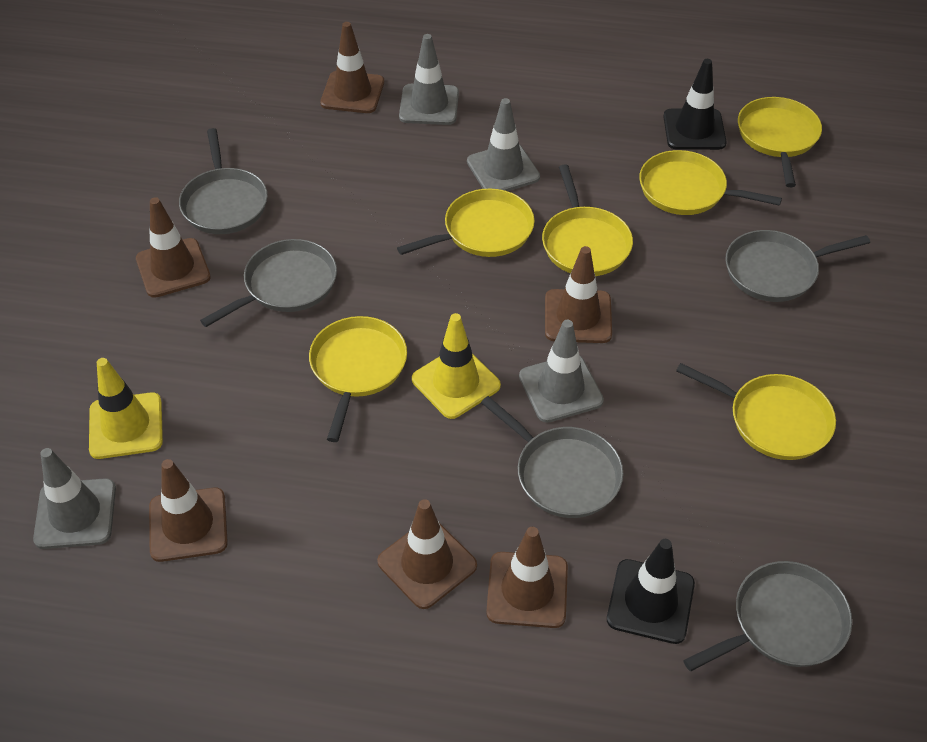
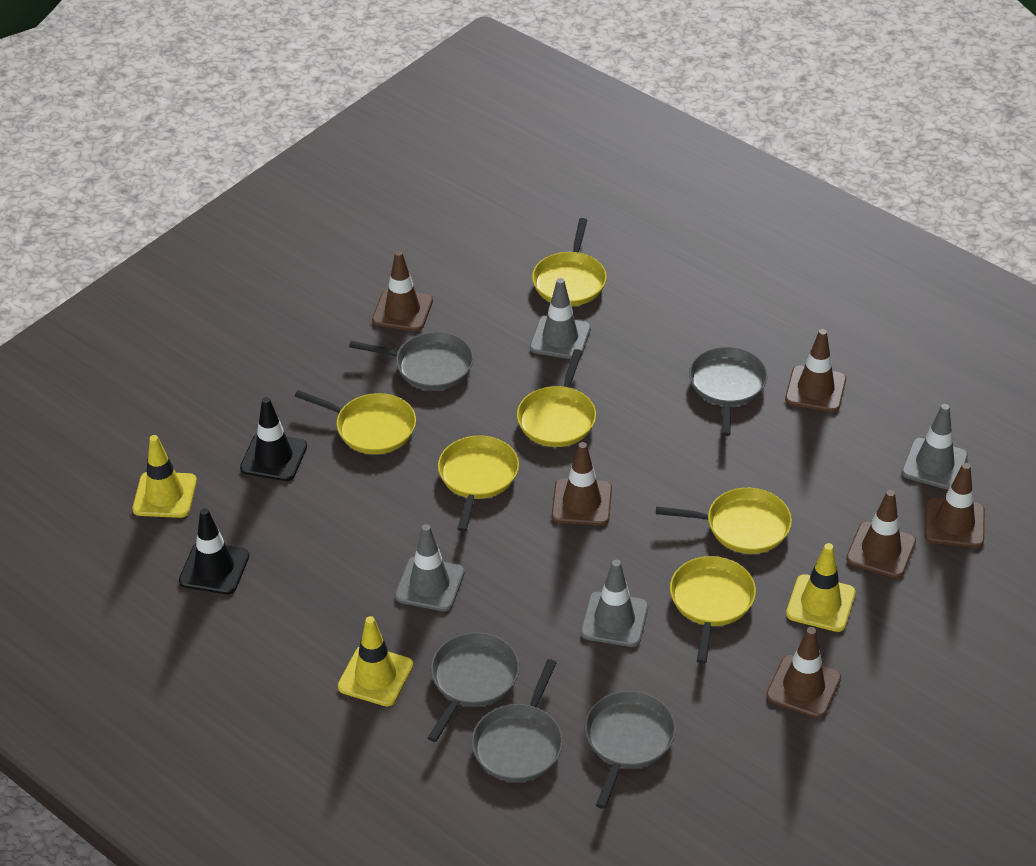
yellow traffic cone: 2 -> 3

